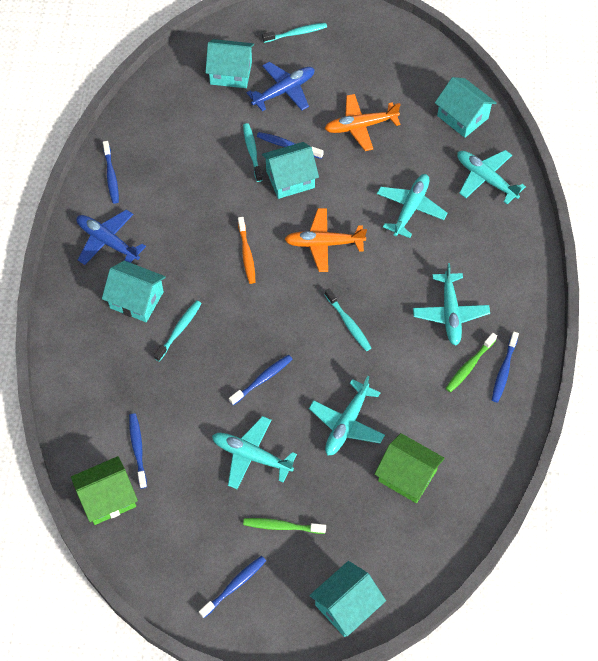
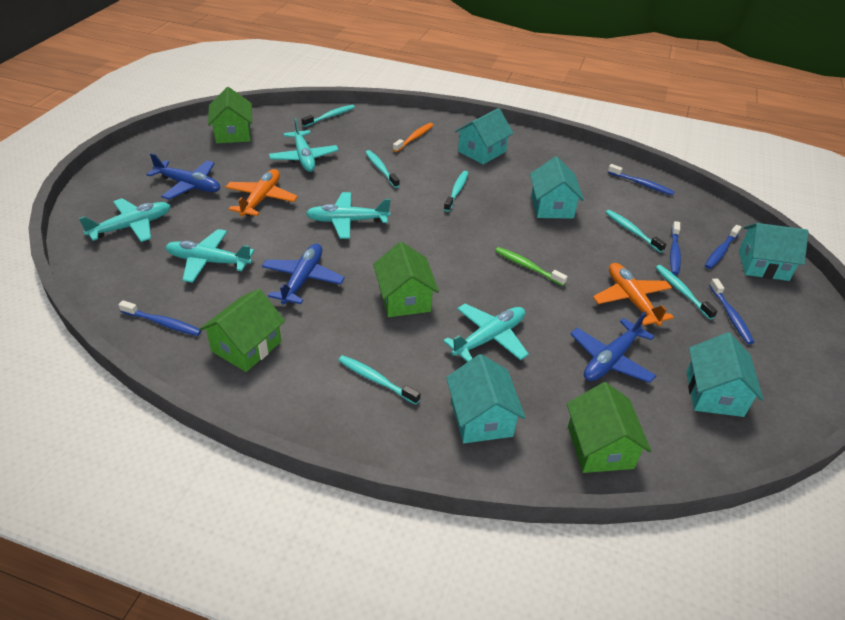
blue plane: 2 -> 3
blue toothbrush: 6 -> 5
green house: 2 -> 4
green toothbrush: 2 -> 1
turquoise toothbrush: 4 -> 6

